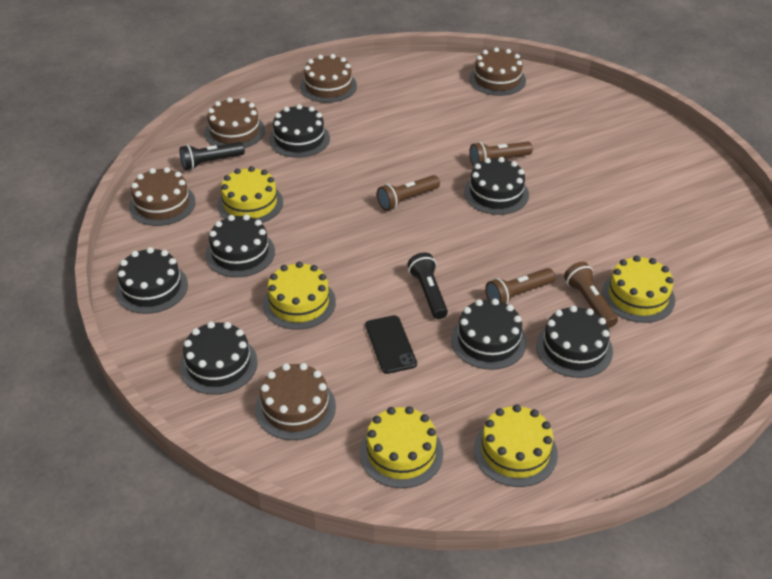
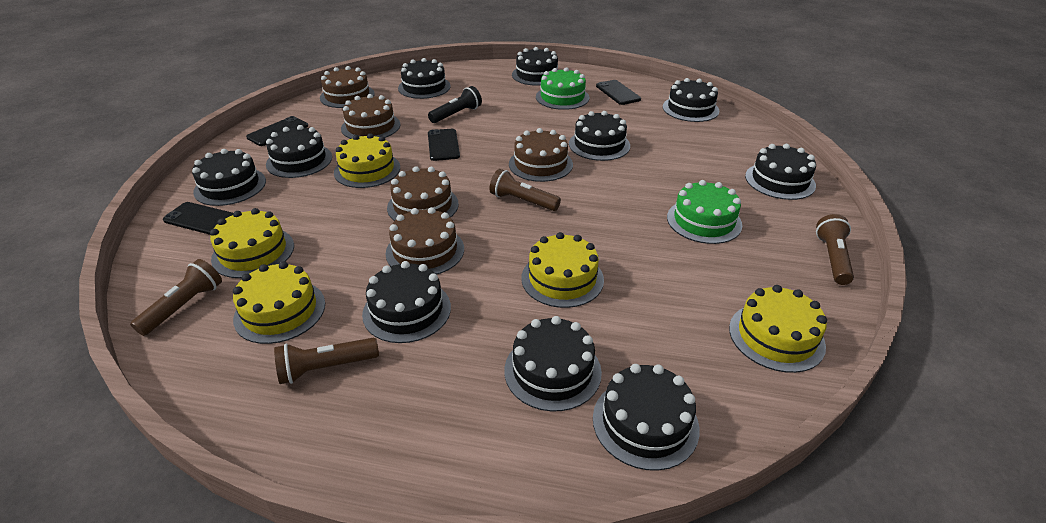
black cake: 7 -> 10
black flashlight: 2 -> 1
black phone: 1 -> 4
green cake: 0 -> 2

